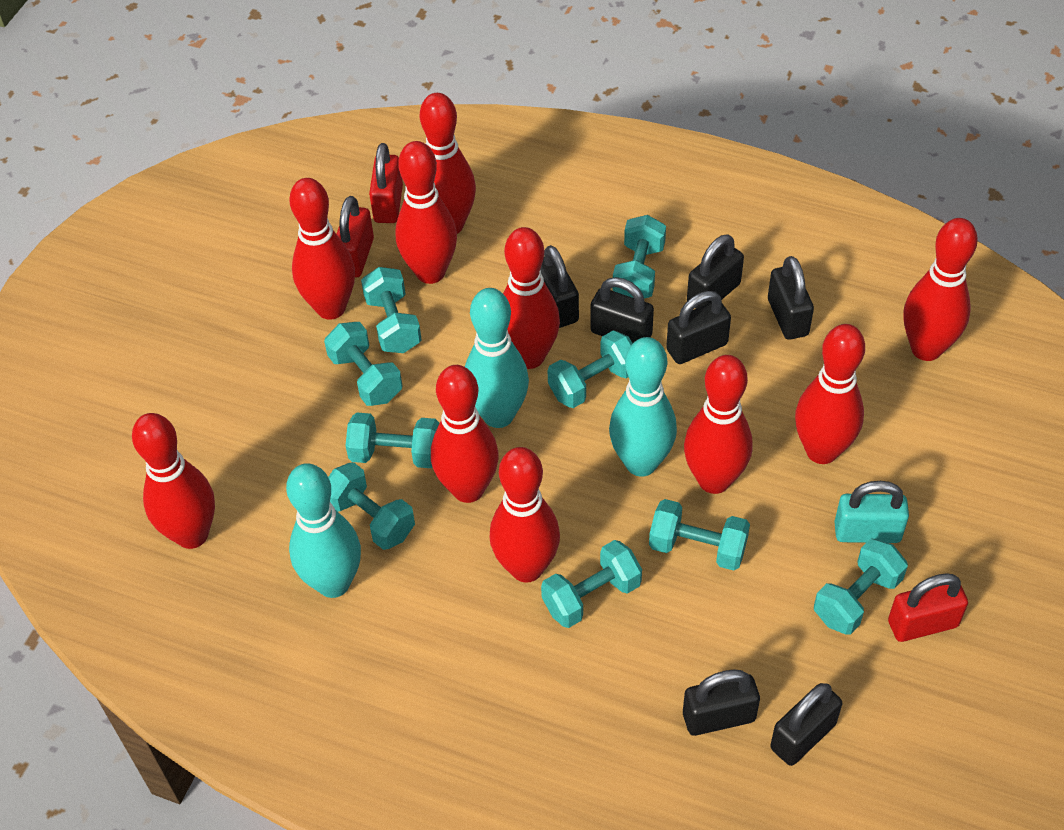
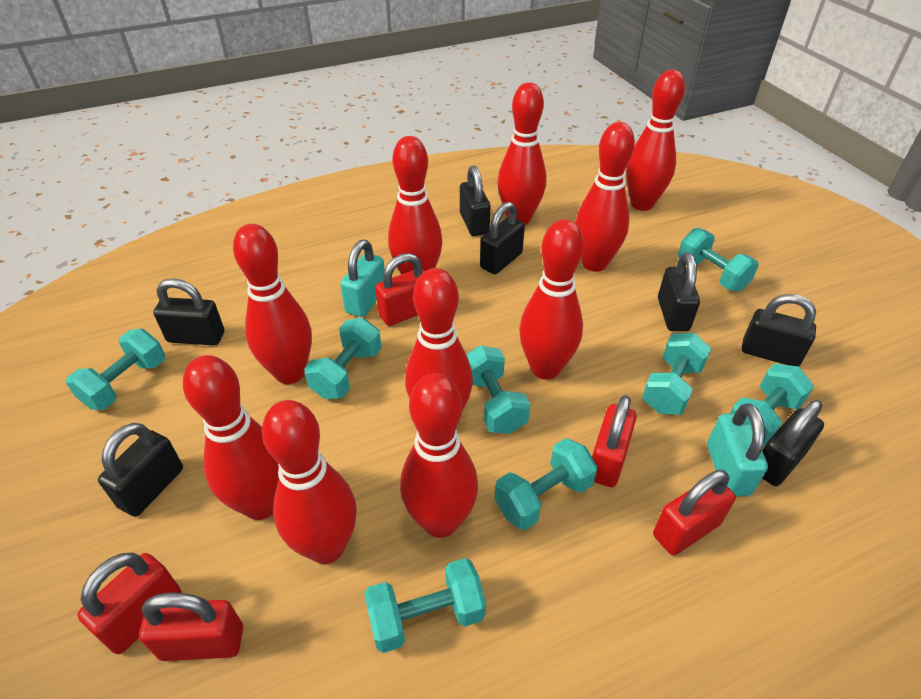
red padlock: 3 -> 5
turquoise bowling pin: 3 -> 0
turquoise dumbbell: 9 -> 8
turquoise padlock: 1 -> 2

